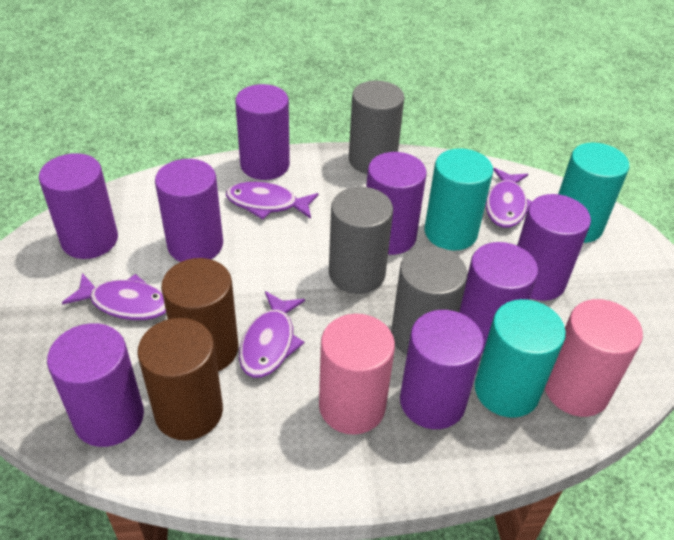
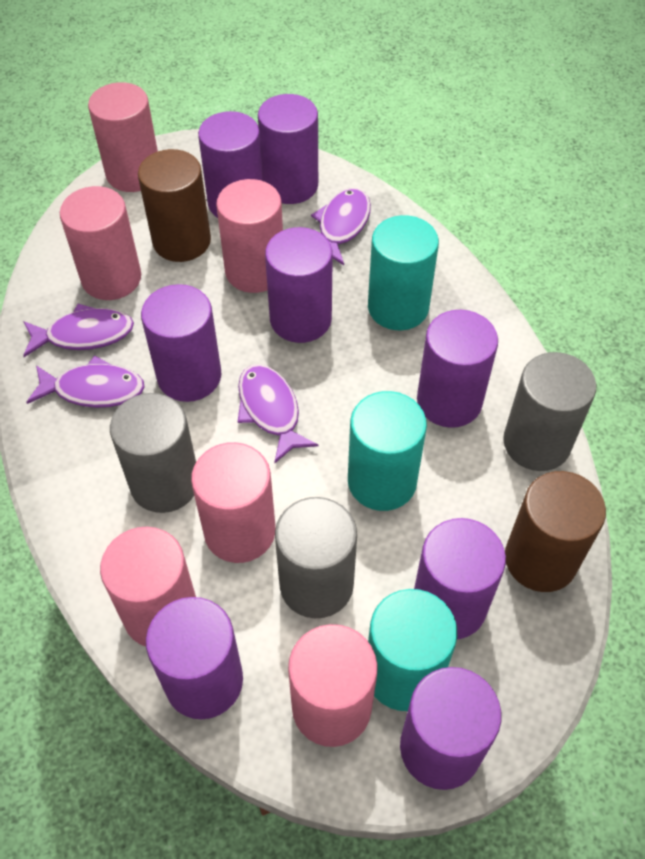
pink cylinder: 2 -> 6

